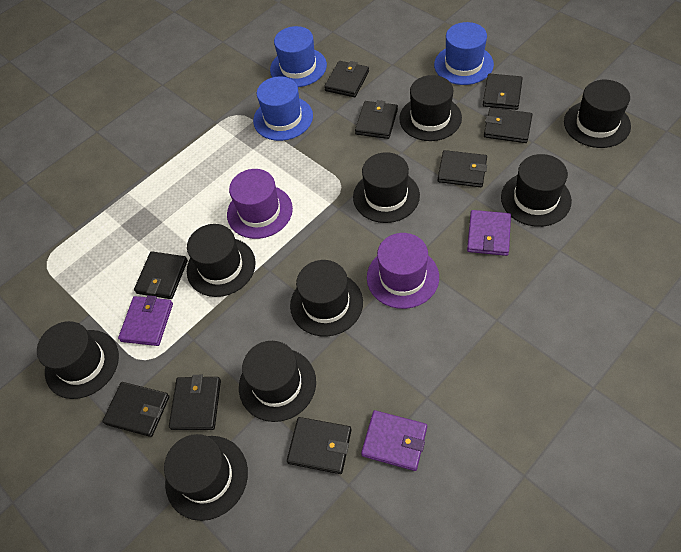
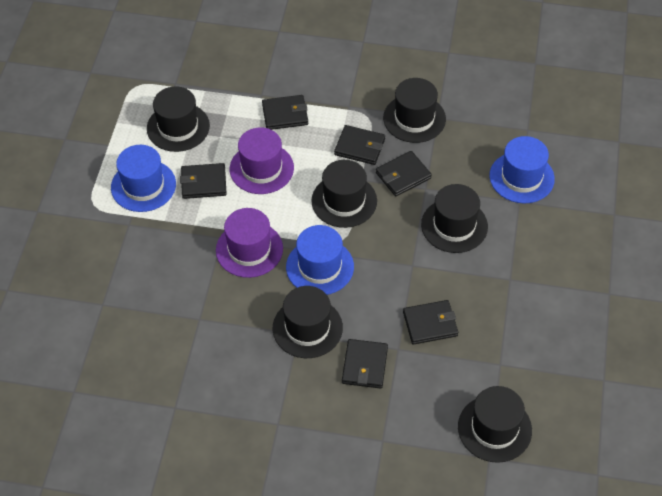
black hat: 9 -> 6
black wallet: 9 -> 6
purple wallet: 3 -> 0

